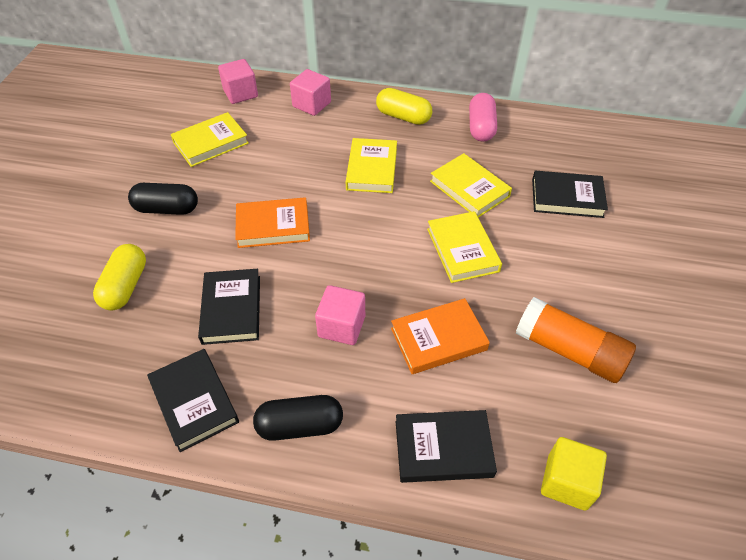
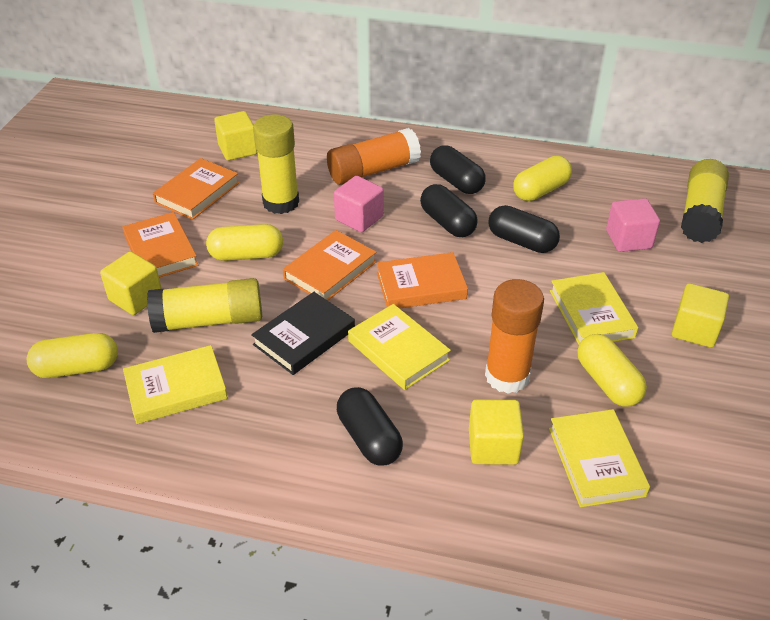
black book: 4 -> 1
black capsule: 2 -> 4
orange book: 2 -> 4
orange glue stick: 1 -> 2
pink capsule: 1 -> 0
pink cube: 3 -> 2
yellow capsule: 2 -> 4
yellow cube: 1 -> 4
yellow glue stick: 0 -> 3

